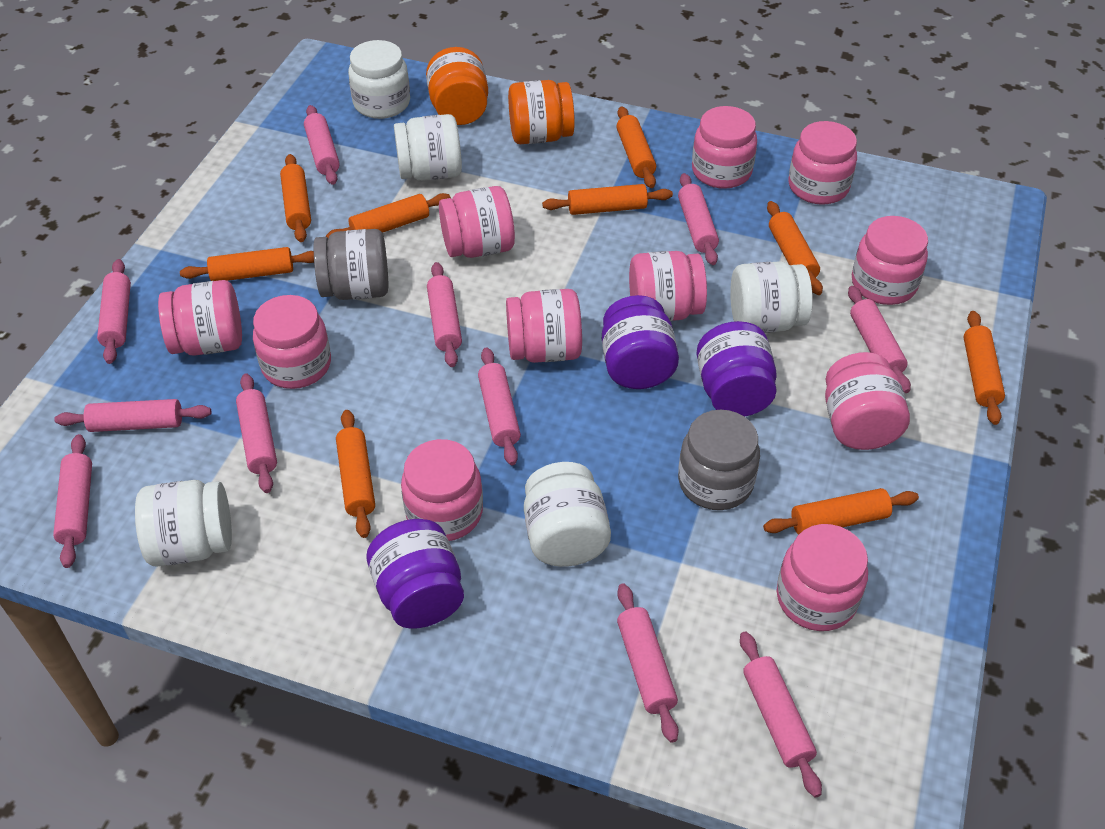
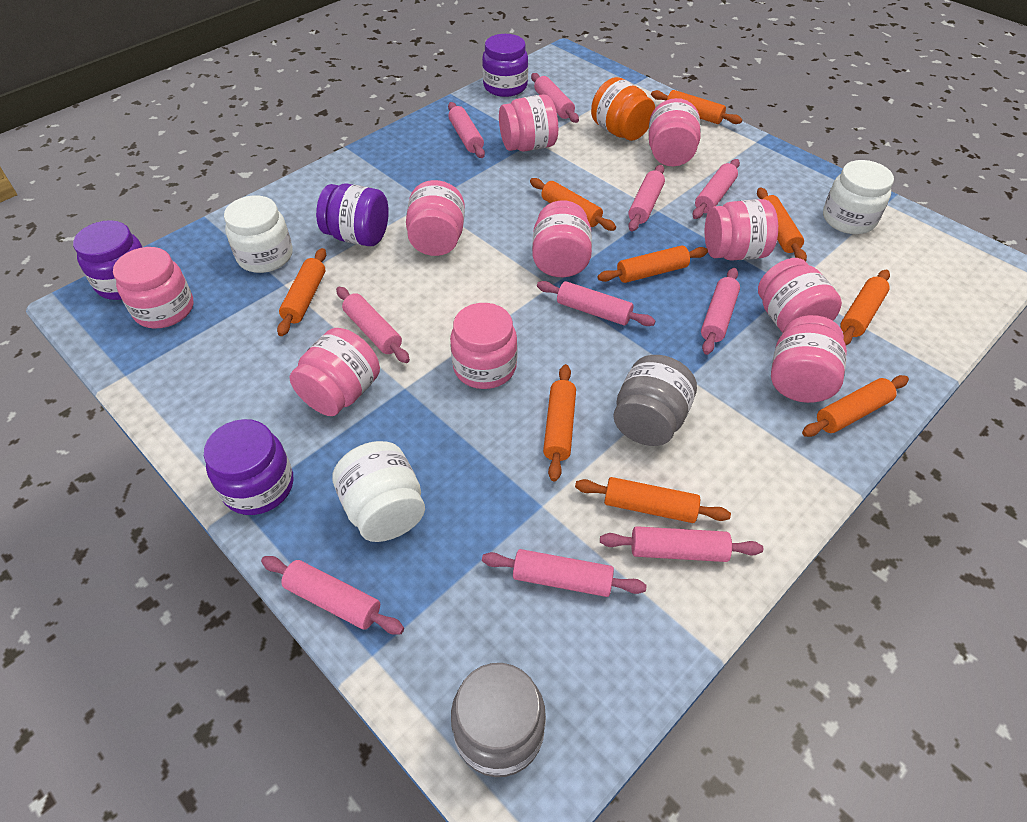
orange jar: 2 -> 1
pink jar: 11 -> 10
pink rolling pin: 11 -> 10
purple jar: 3 -> 4
white jar: 5 -> 3

